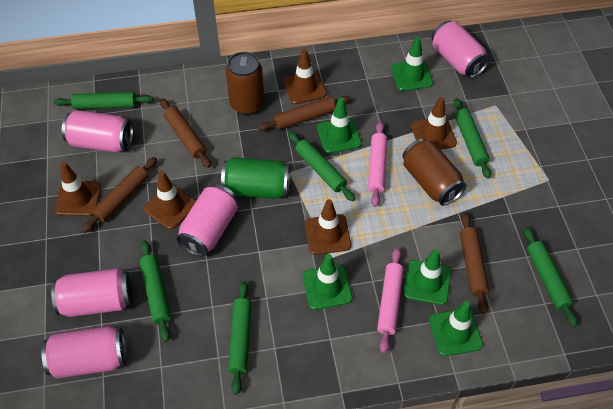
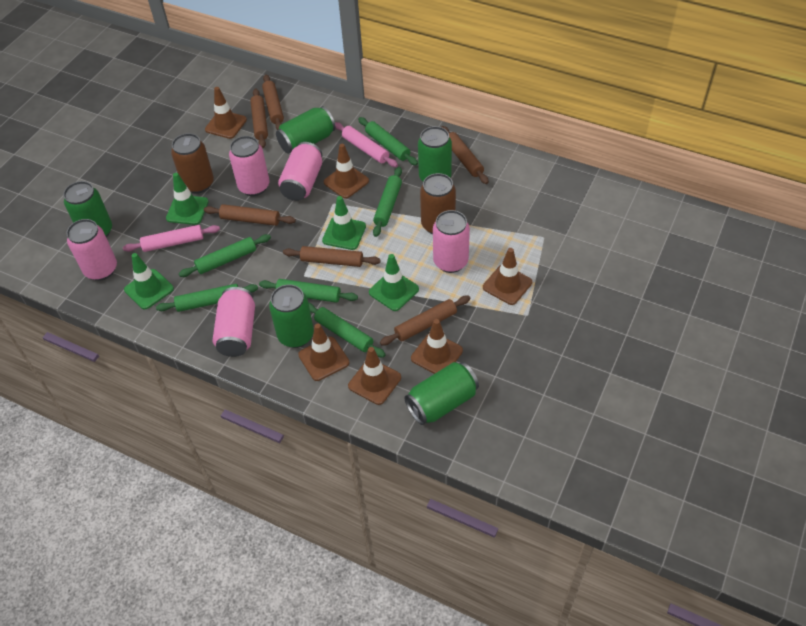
brown rolling pin: 4 -> 6
brown traffic cone: 5 -> 6
green can: 1 -> 5
green traffic cone: 5 -> 4

